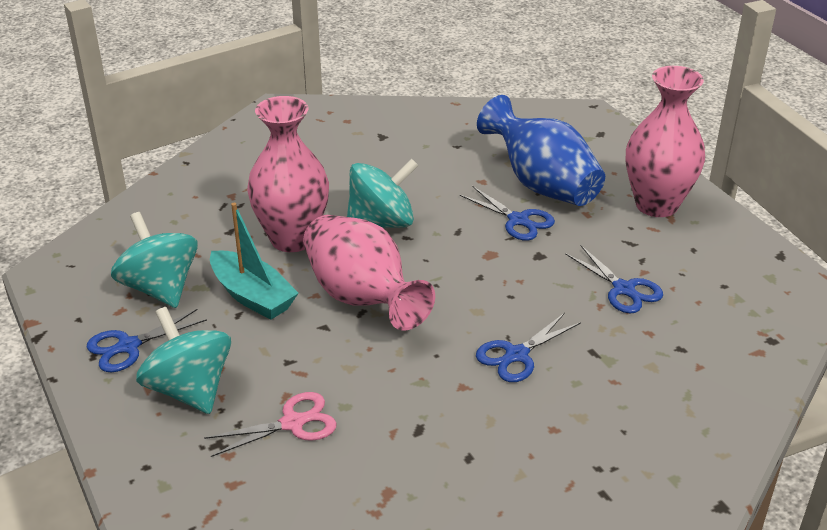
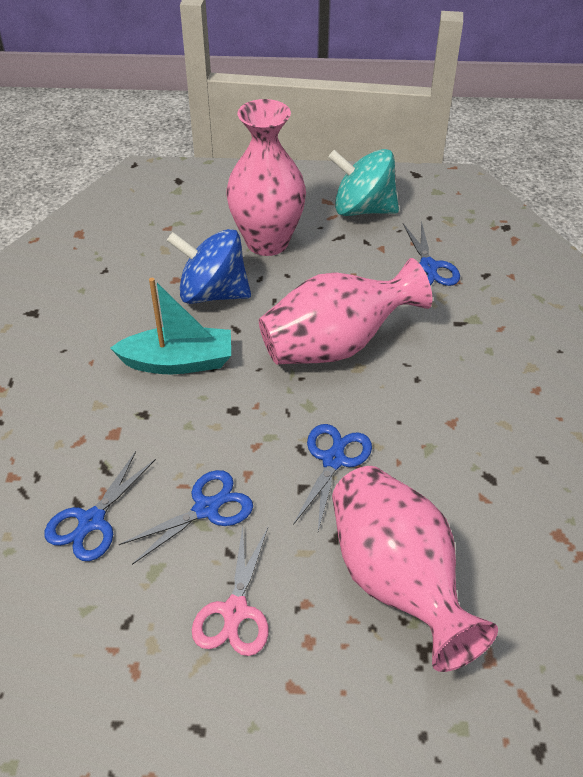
blue spinning top: 0 -> 1
blue vase: 1 -> 0
turquoise spinning top: 3 -> 1

